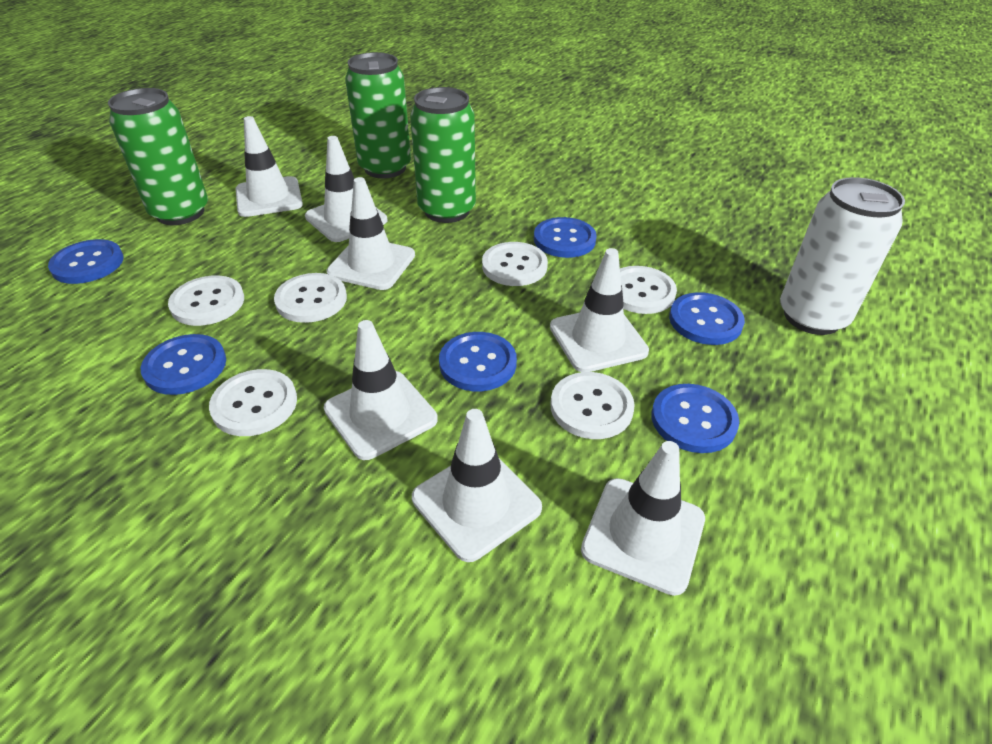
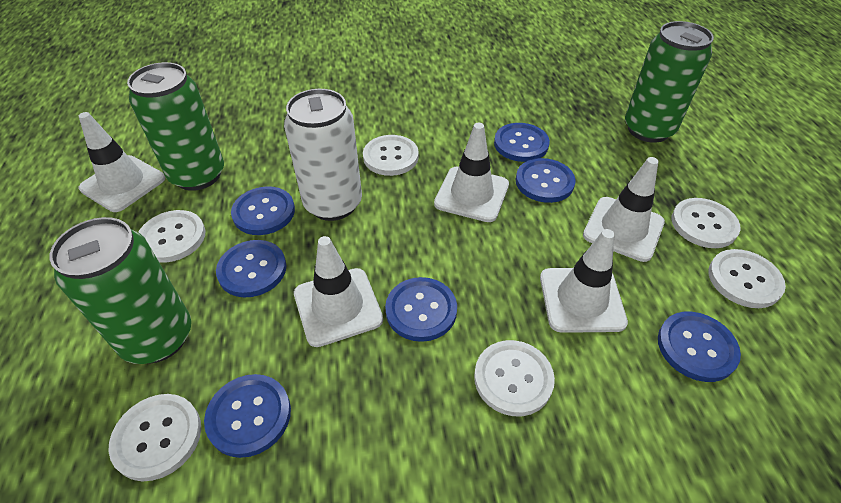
blue button: 6 -> 7
white traffic cone: 7 -> 5

